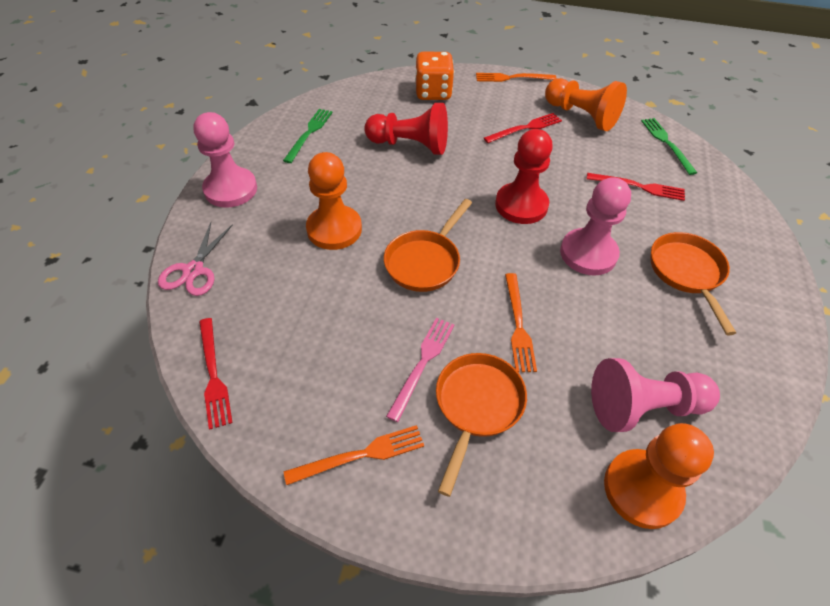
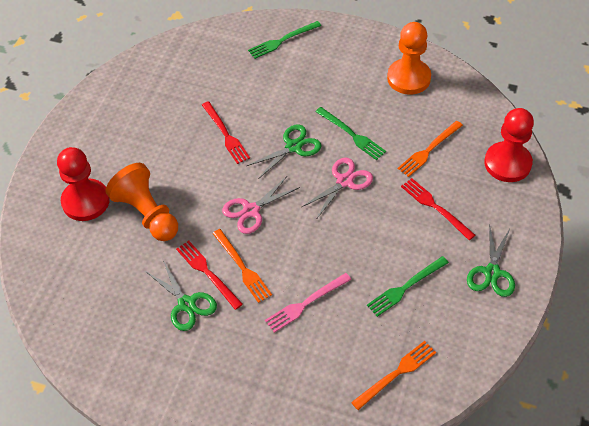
green fork: 2 -> 3
green scissors: 0 -> 3
orange dice: 1 -> 0
orange pan: 3 -> 0
orange pawn: 3 -> 2
pink pawn: 3 -> 0
pink scissors: 1 -> 2

